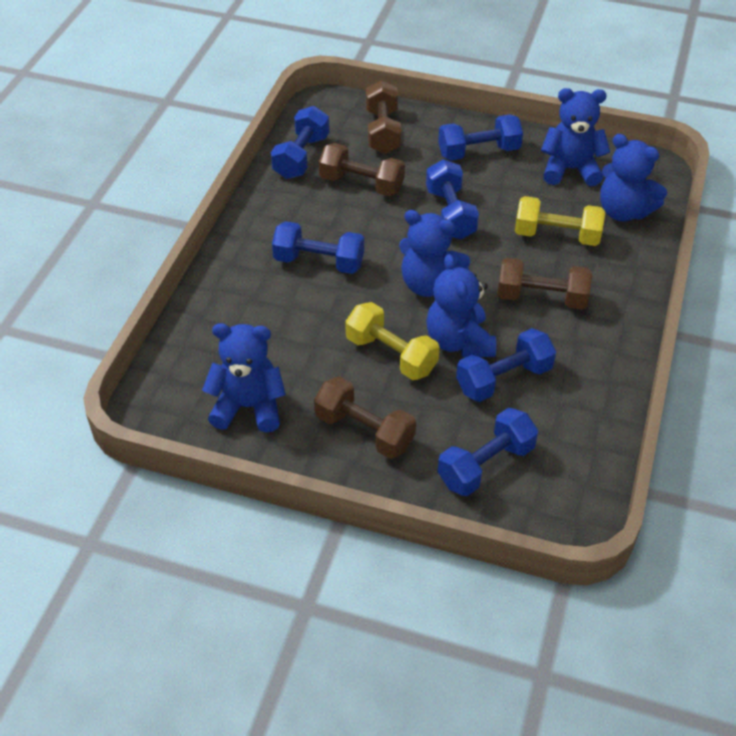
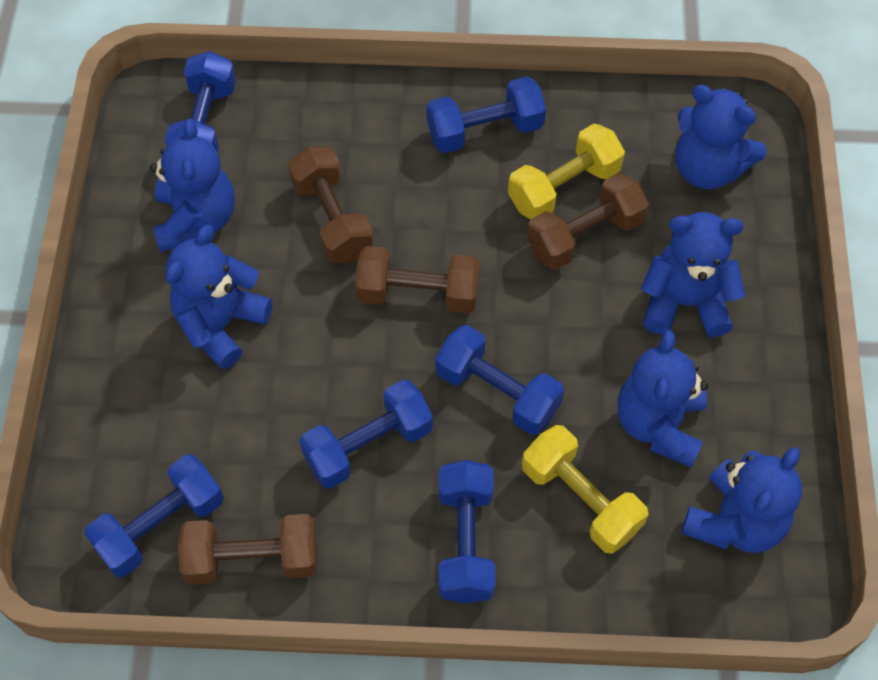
blue teddy bear: 5 -> 6

